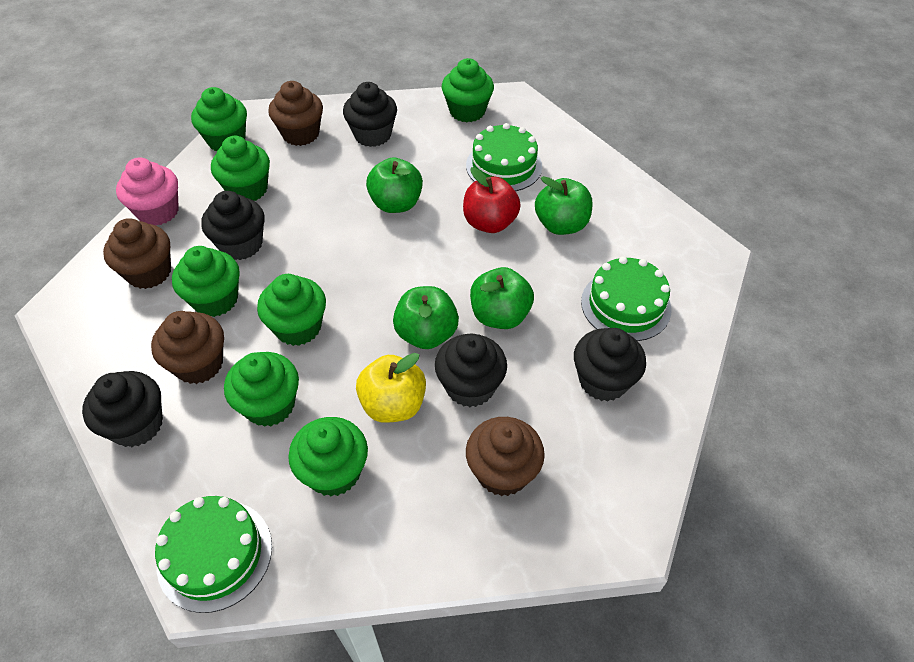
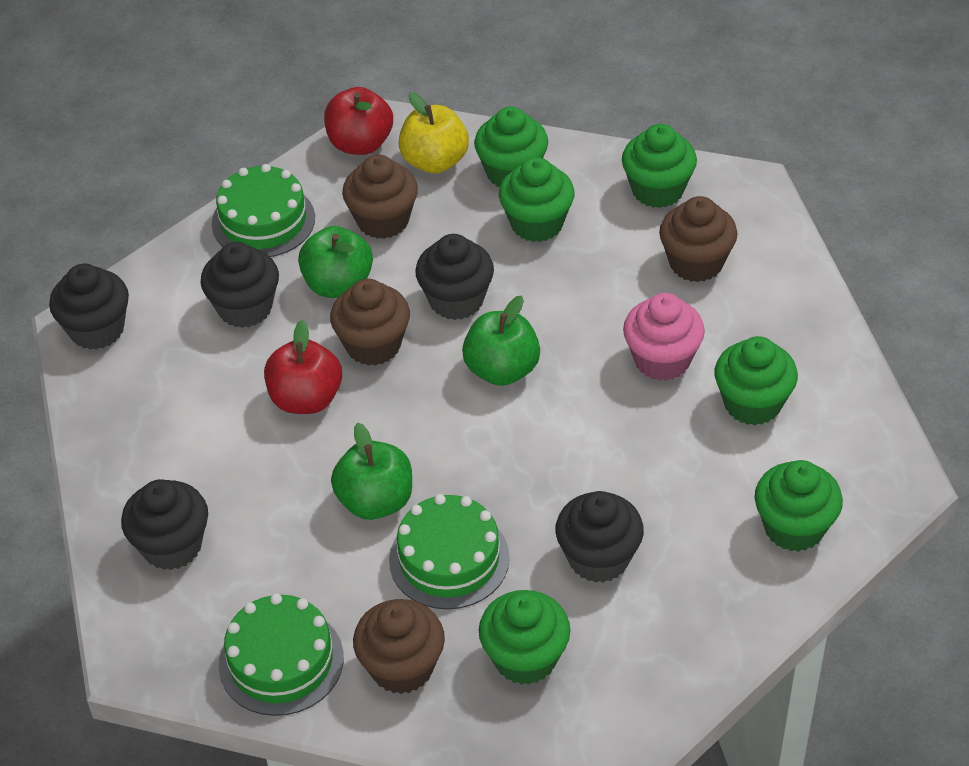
green apple: 4 -> 3
green cupcake: 7 -> 6
red apple: 1 -> 2

